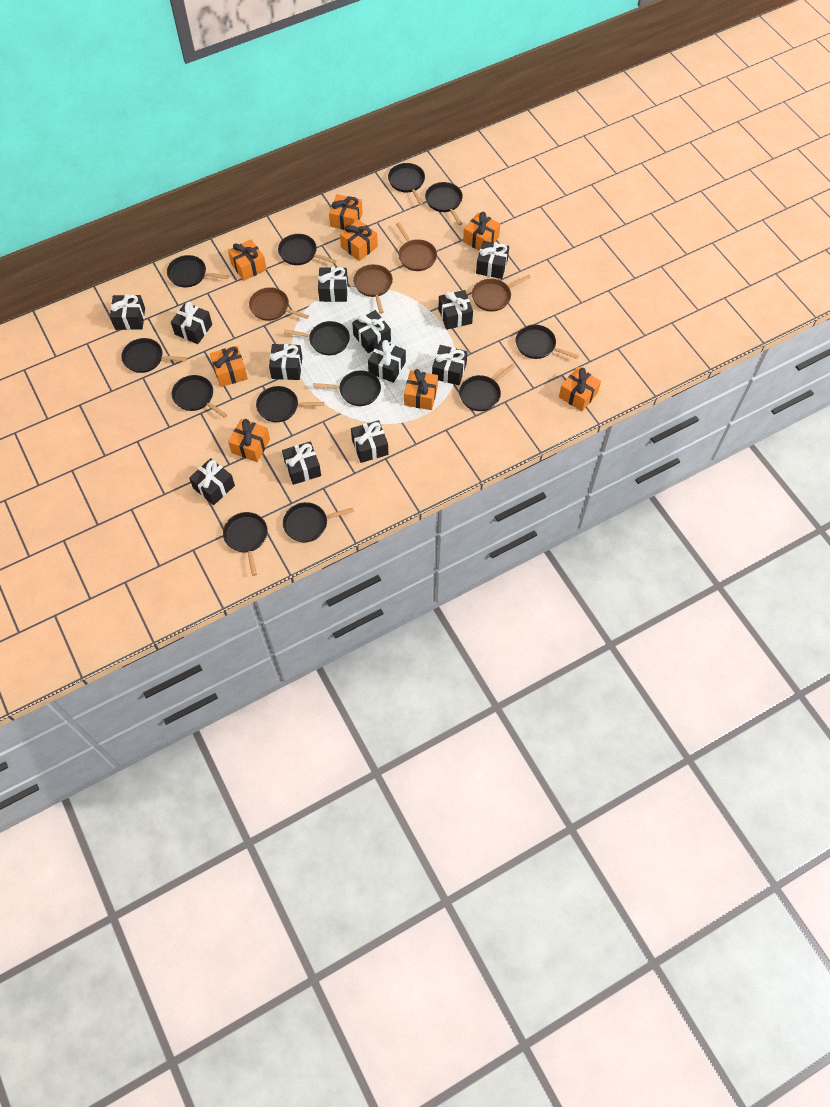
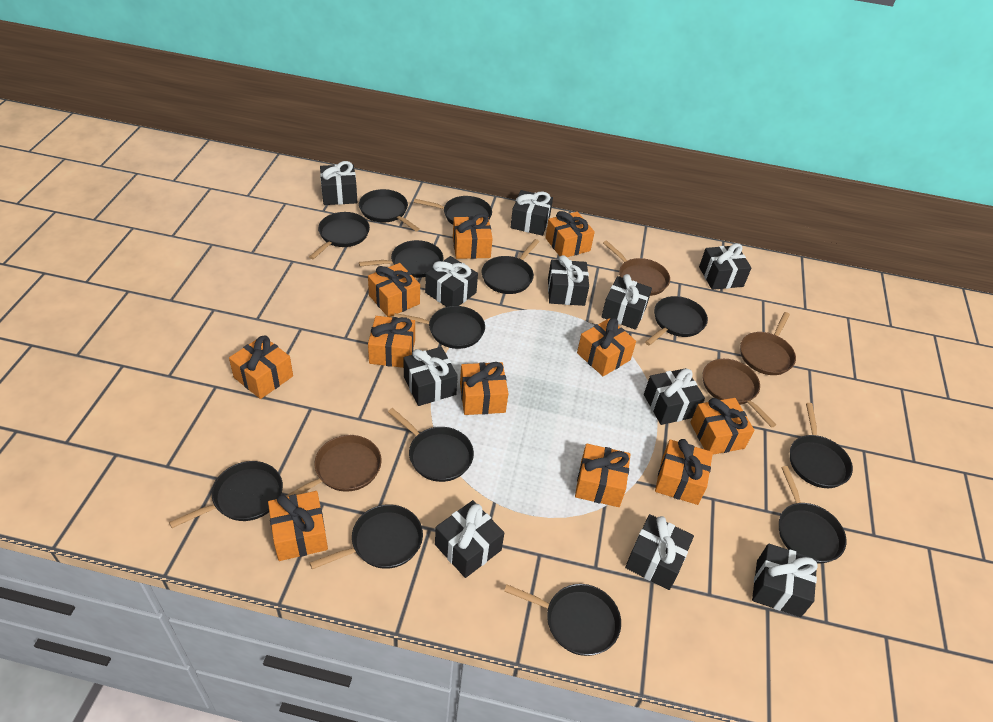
black gift: 12 -> 11
orange gift: 8 -> 11

